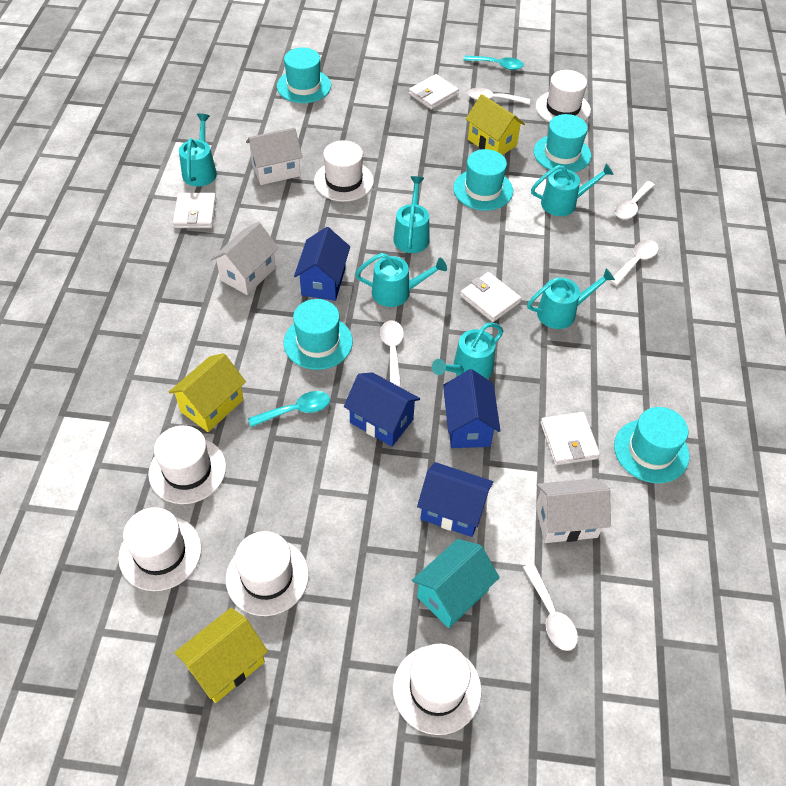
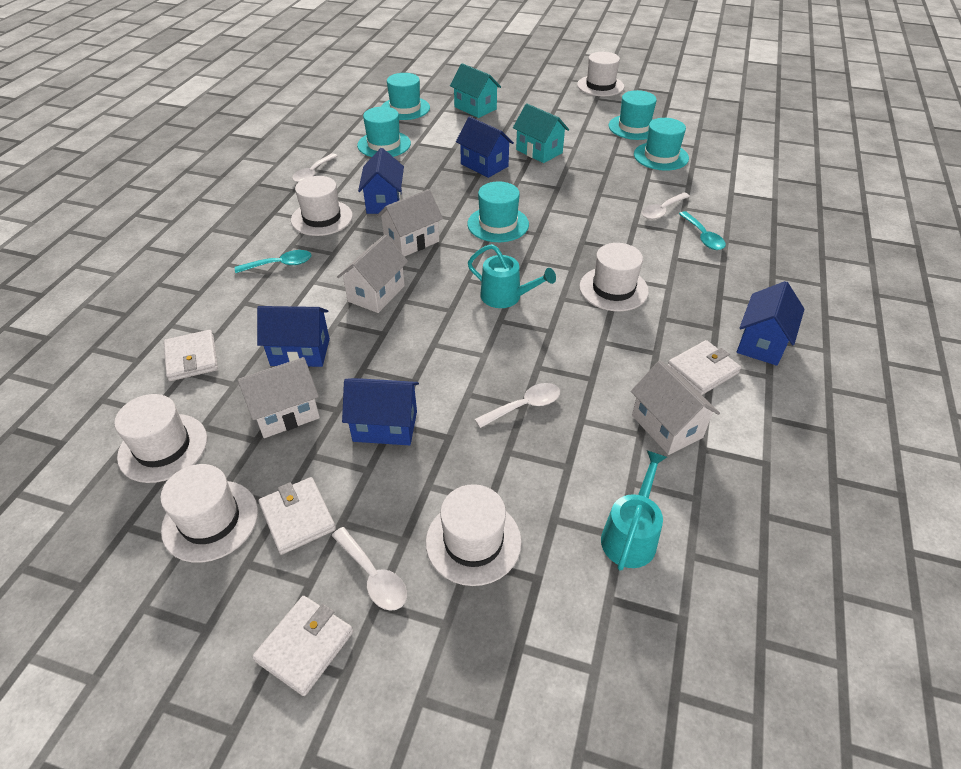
blue house: 4 -> 5
turquoise house: 1 -> 2
turquoise watering can: 6 -> 2
white house: 3 -> 4
white spoon: 5 -> 4
yellow house: 3 -> 0

